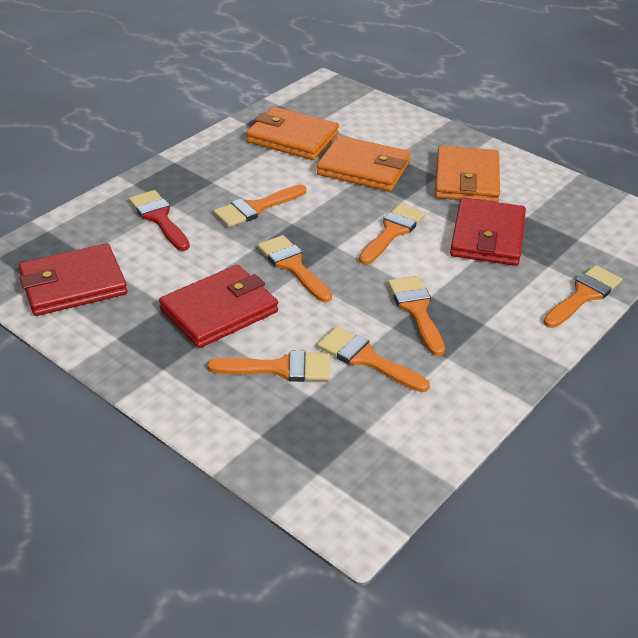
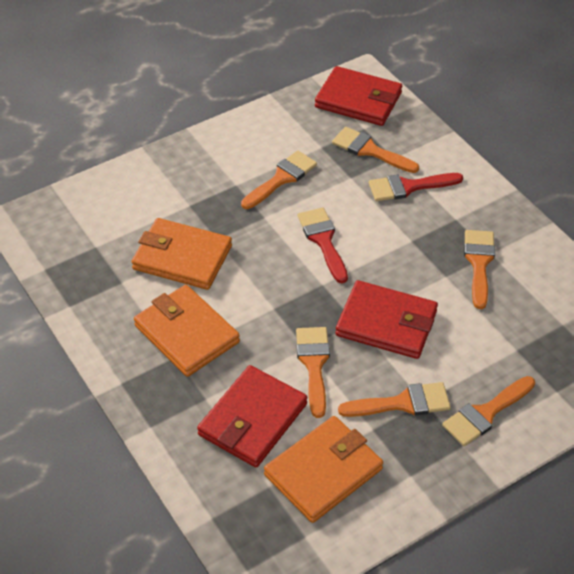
orange brush: 7 -> 6
red brush: 1 -> 2

